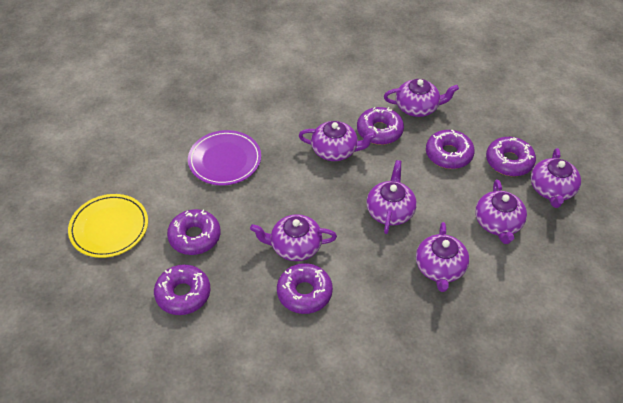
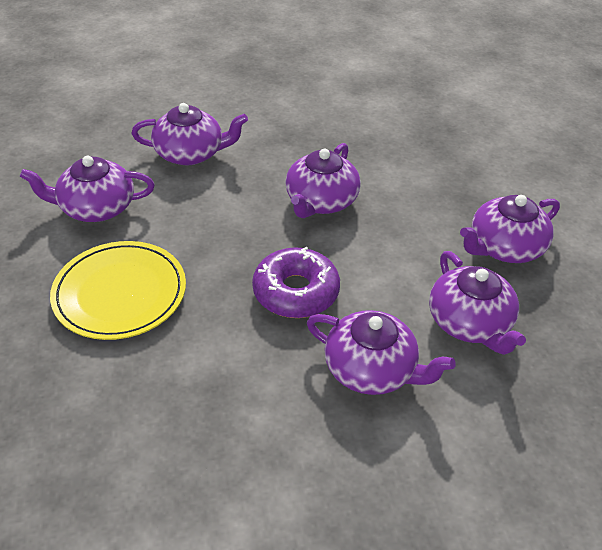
purple donut: 6 -> 1
purple plate: 1 -> 0
purple teapot: 7 -> 6

